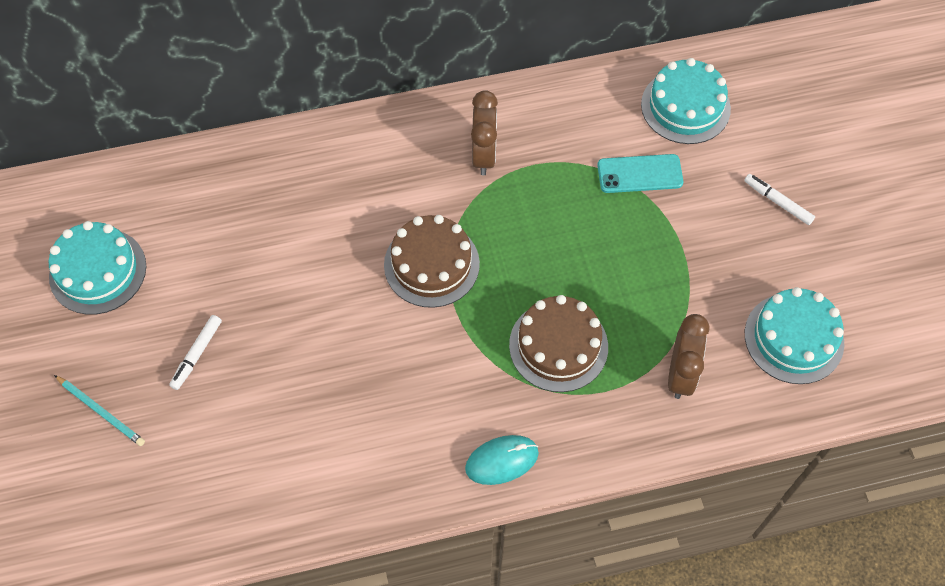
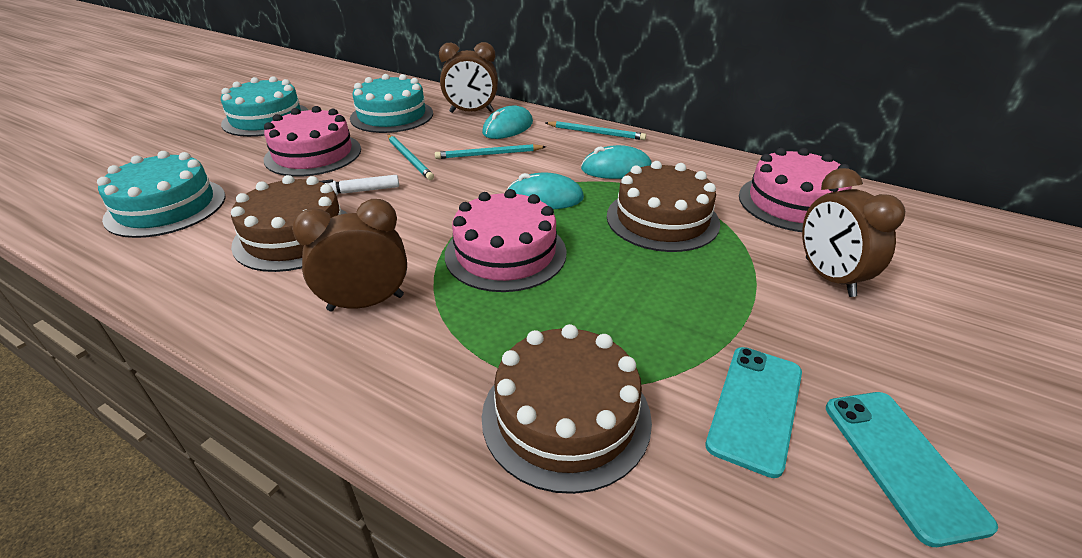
brown cake: 2 -> 3
brown clock: 2 -> 3
pink cake: 0 -> 3
turquoise mouse: 1 -> 3
turquoise pencil: 1 -> 3
turquoise phone: 1 -> 2
white marker: 2 -> 1

